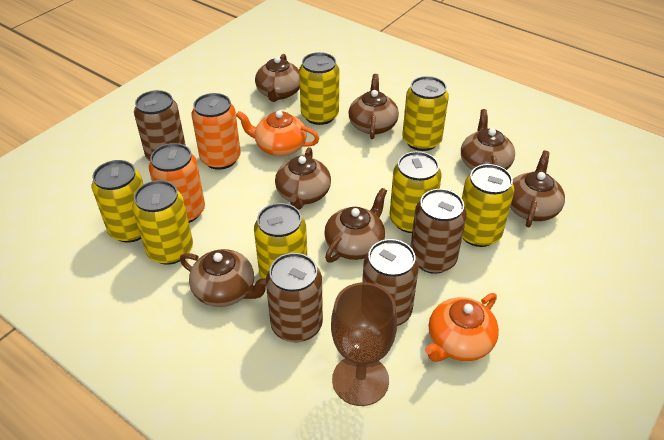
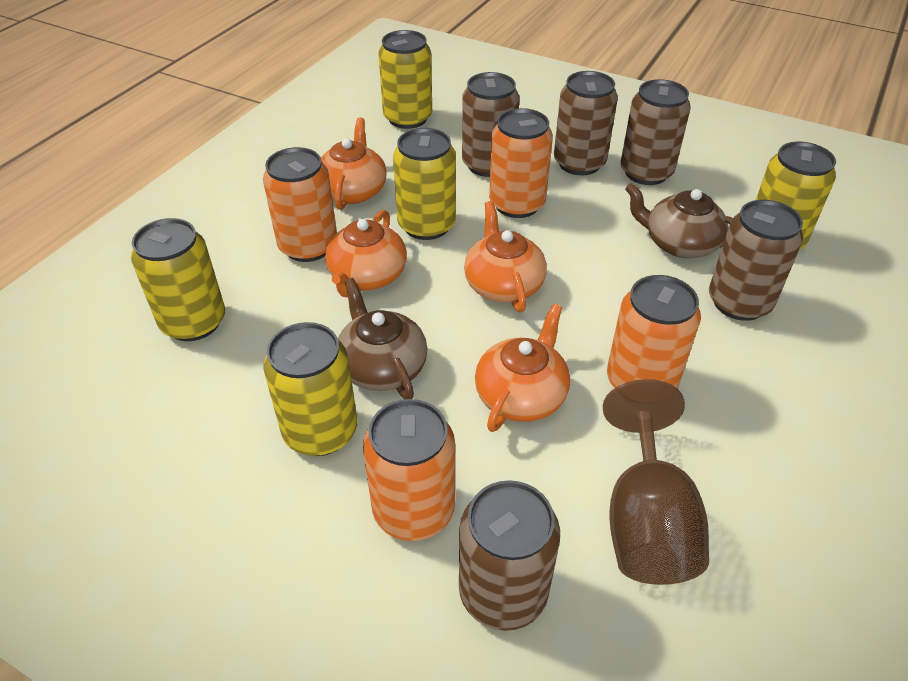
brown can: 4 -> 5
brown teapot: 7 -> 2
orange can: 2 -> 4
orange teapot: 2 -> 4
yellow can: 7 -> 5

